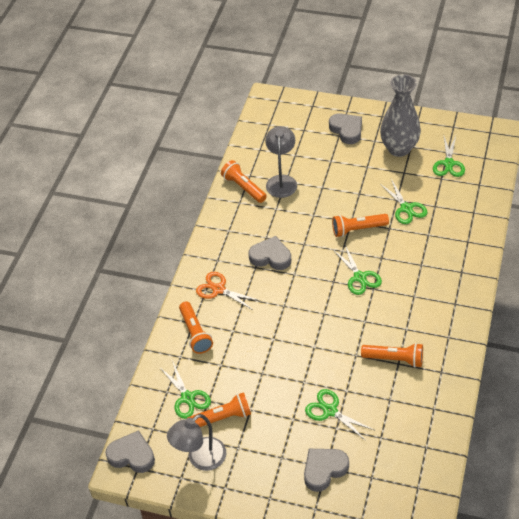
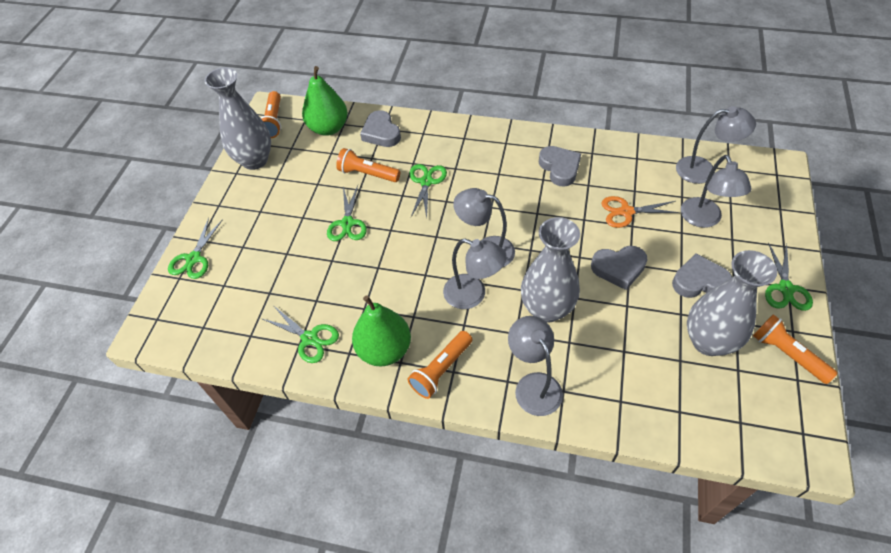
green pear: 0 -> 2
grey lamp: 2 -> 5
grey vase: 1 -> 3
orange flashlight: 5 -> 4

